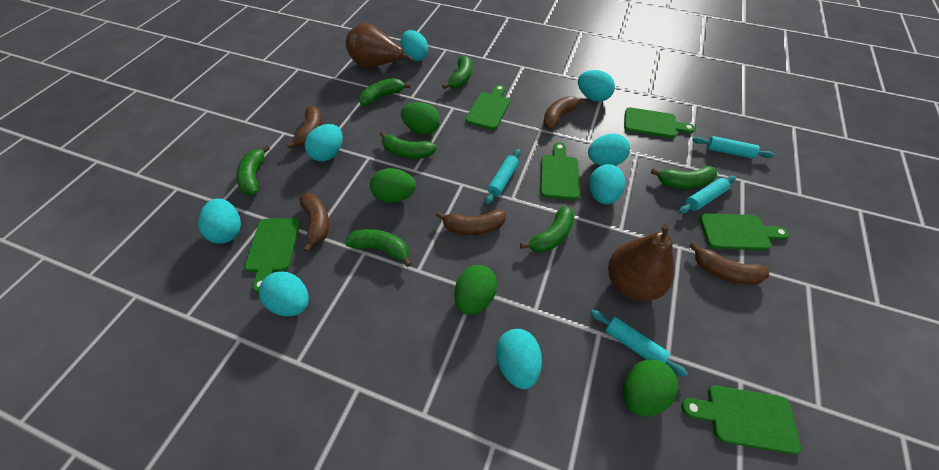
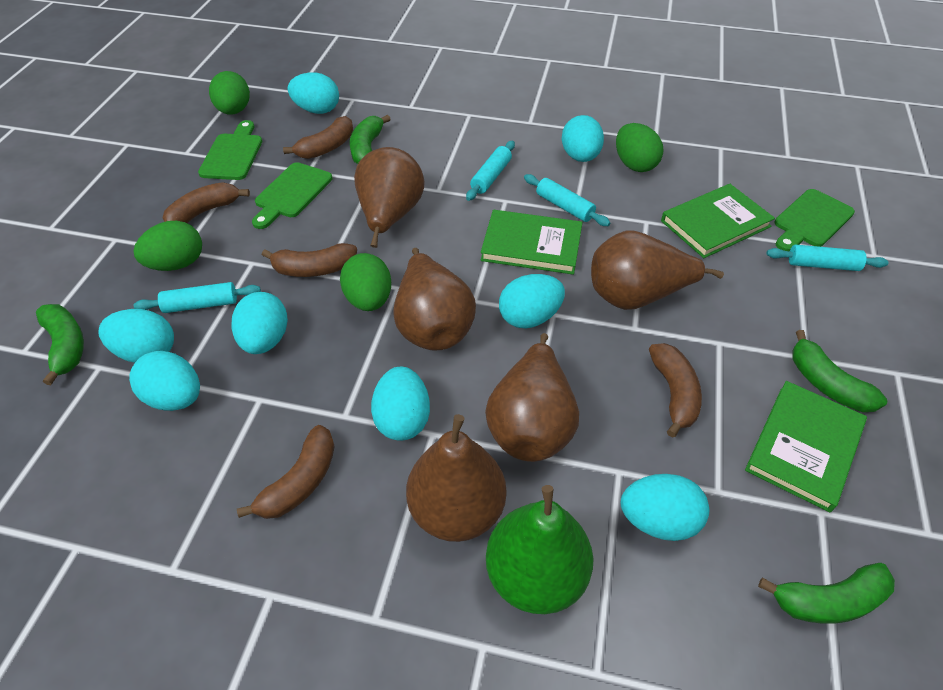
brown pear: 2 -> 5
green banana: 7 -> 4
green book: 0 -> 3
green cutting board: 6 -> 3
green pear: 0 -> 1

